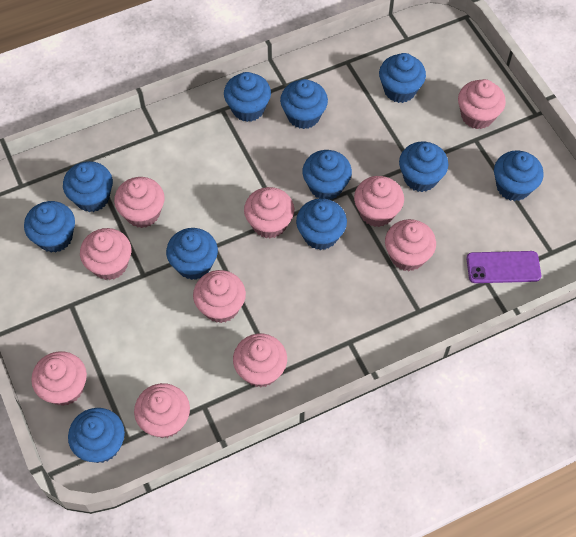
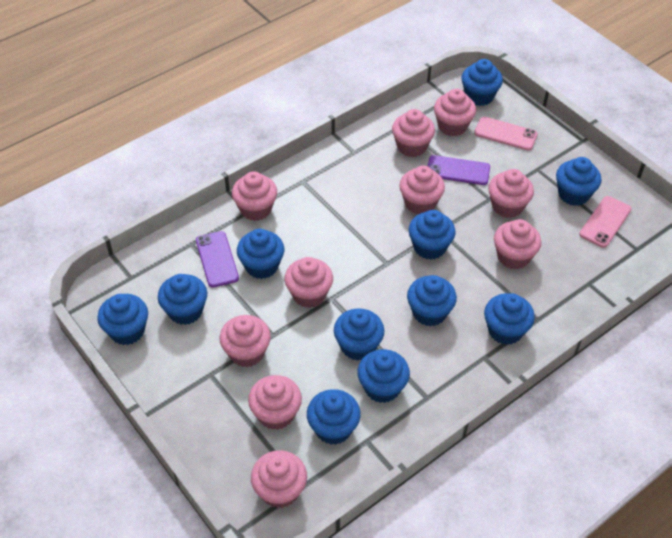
pink phone: 0 -> 2
purple phone: 1 -> 2

